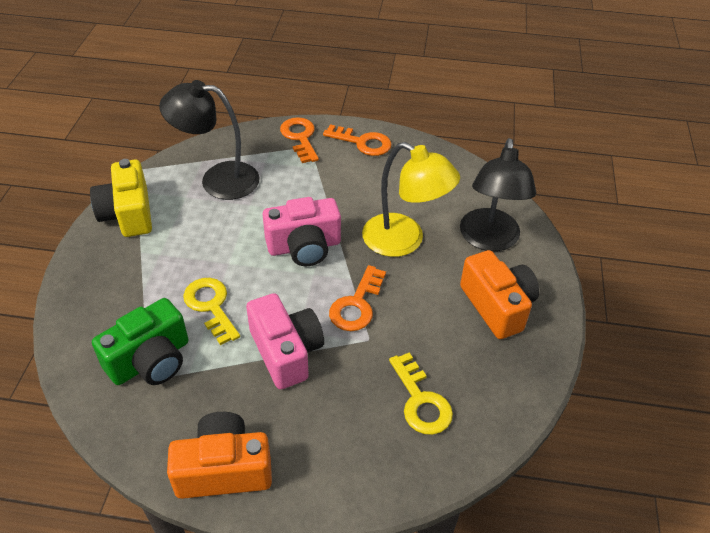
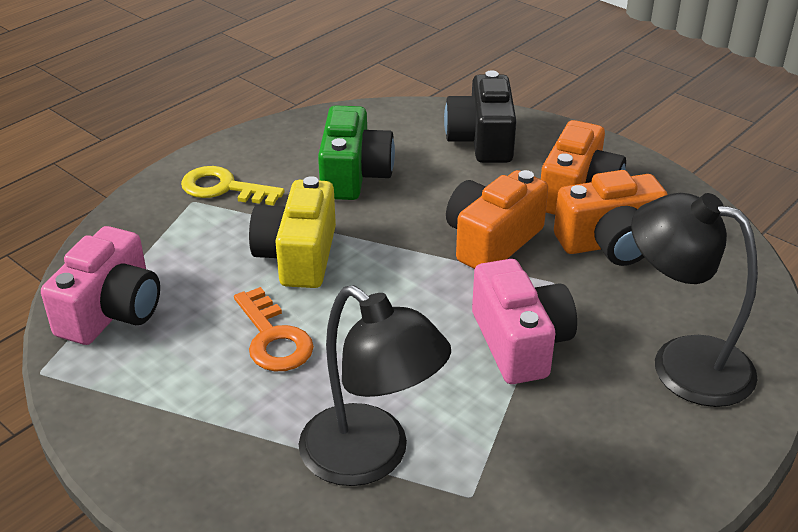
black camera: 0 -> 1
orange camera: 2 -> 3
orange key: 3 -> 1
yellow key: 2 -> 1
yellow lamp: 1 -> 0

